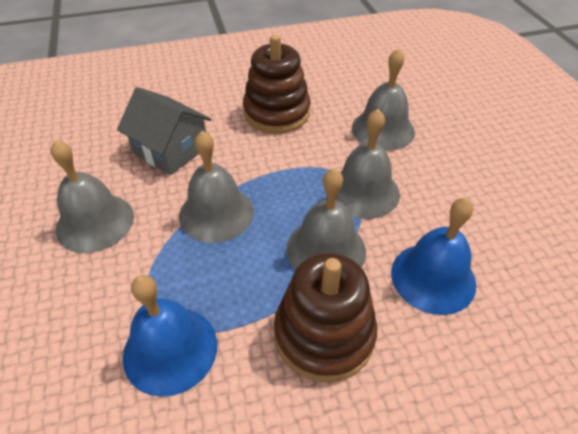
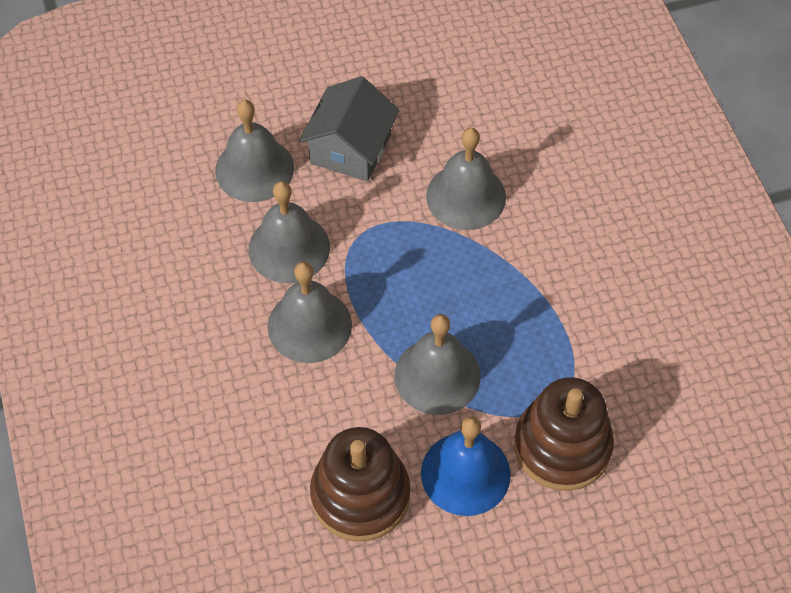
blue bell: 2 -> 1

